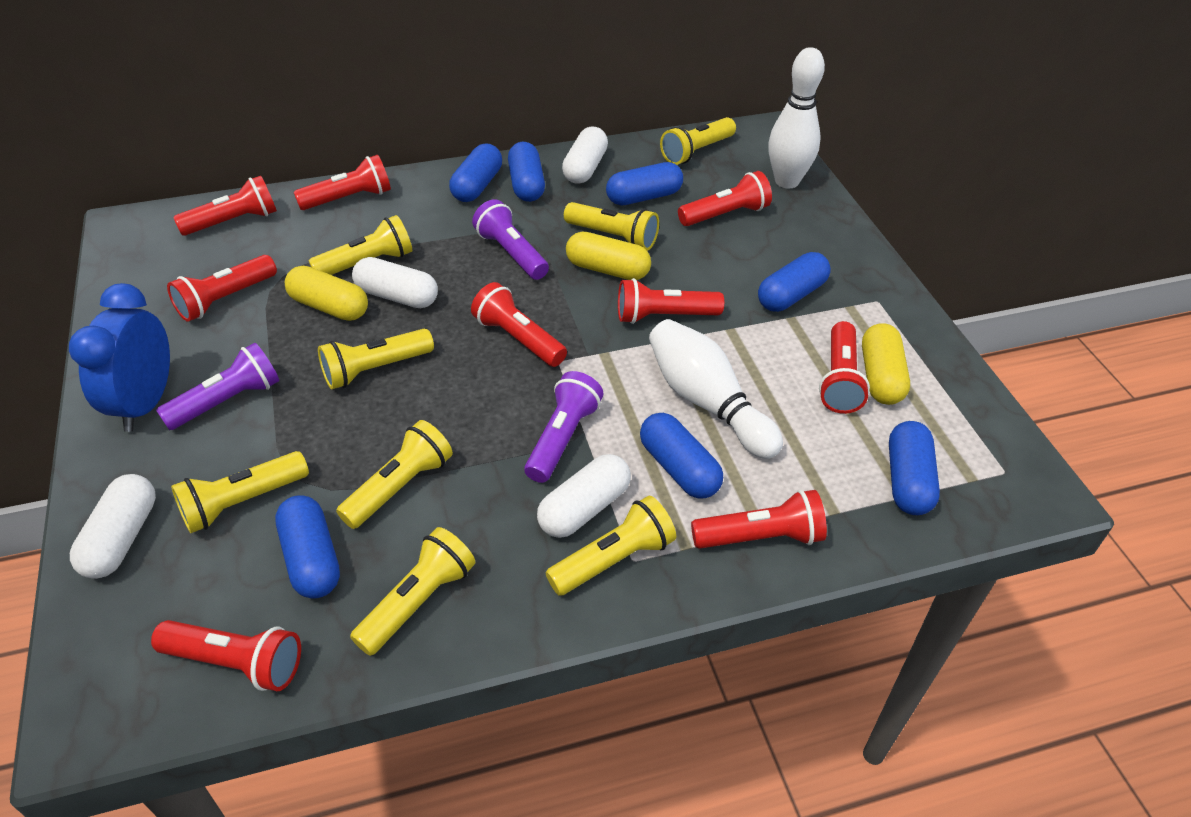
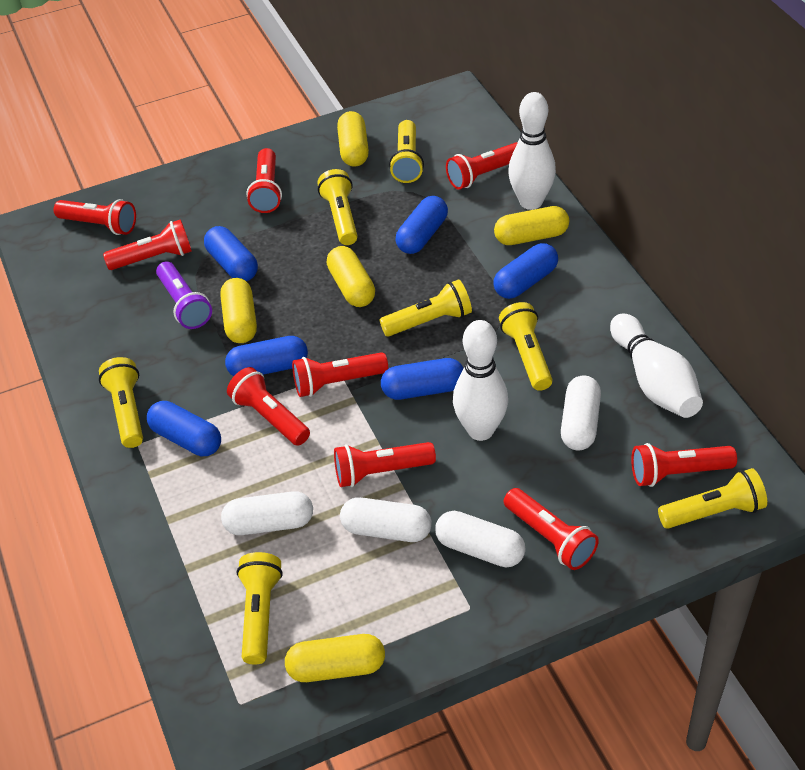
blue capsule: 7 -> 6
blue clock: 1 -> 0
purple flashlight: 3 -> 1
white bowling pin: 2 -> 3
yellow capsule: 3 -> 5
yellow flashlight: 8 -> 7

